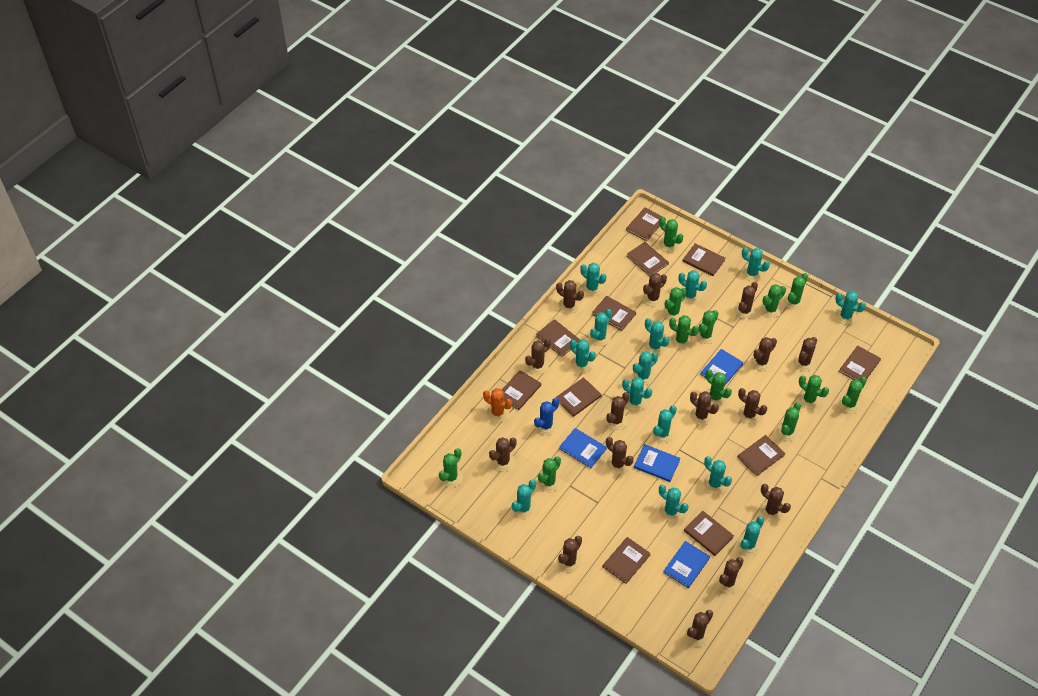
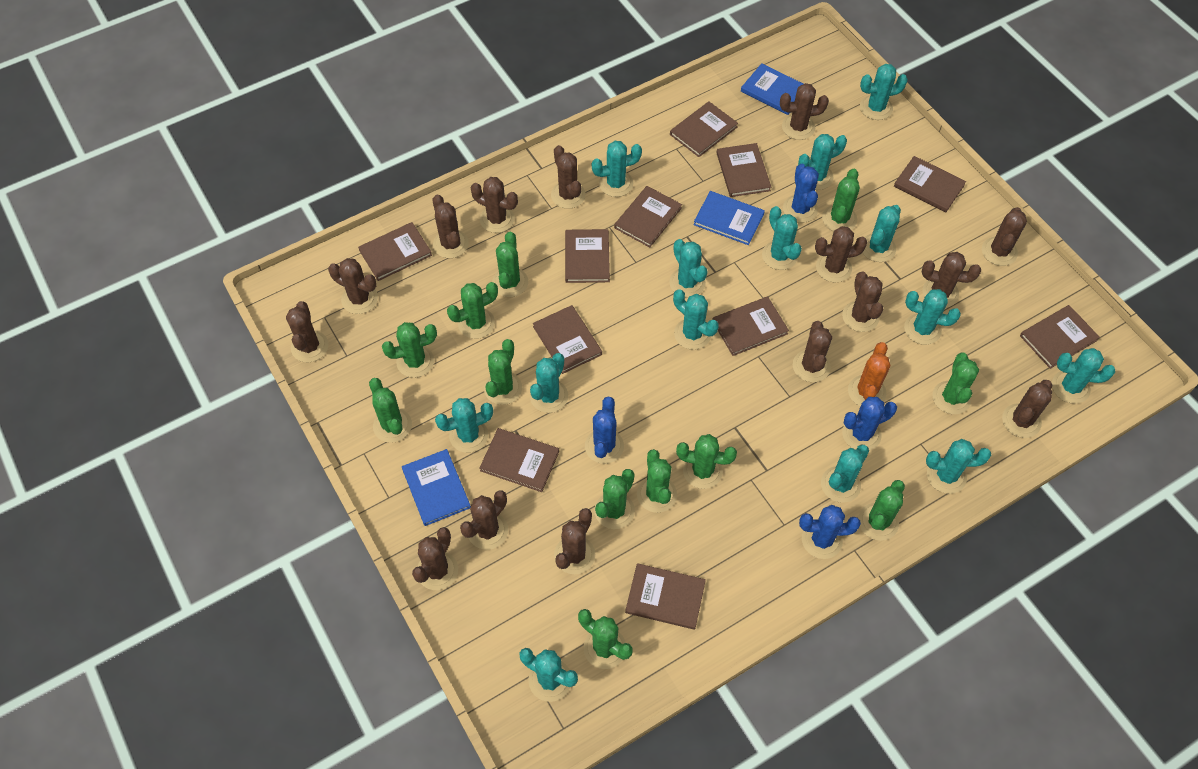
blue book: 4 -> 3
blue cactus: 1 -> 4

